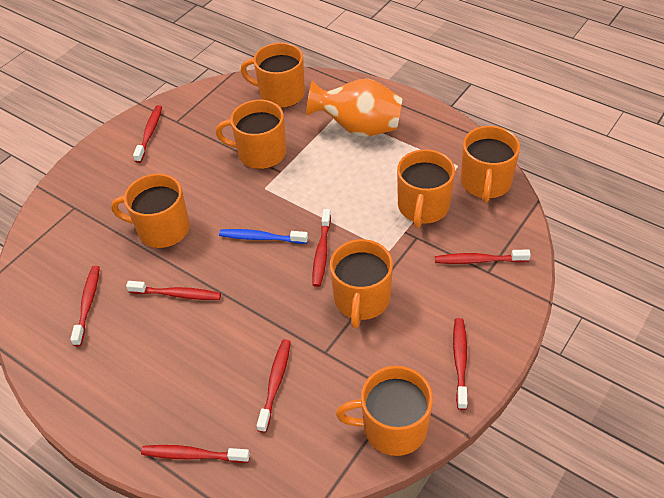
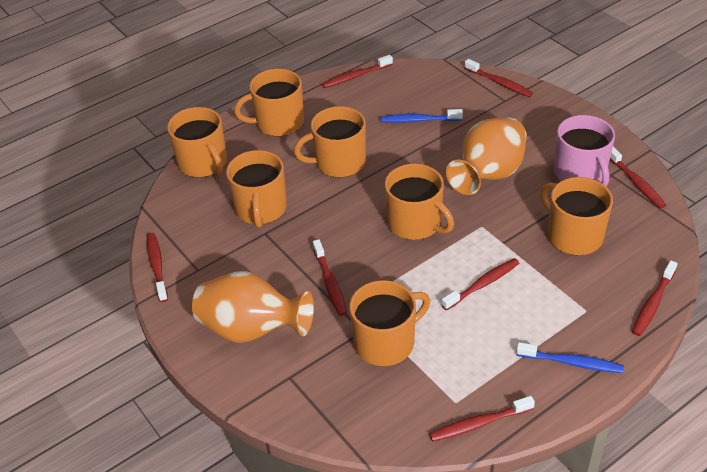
blue toothbrush: 1 -> 2
orange vase: 1 -> 2
pink mug: 0 -> 1

